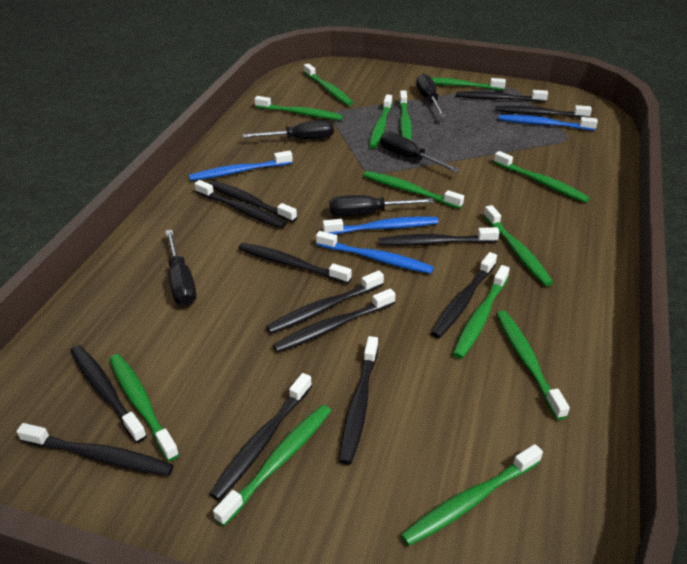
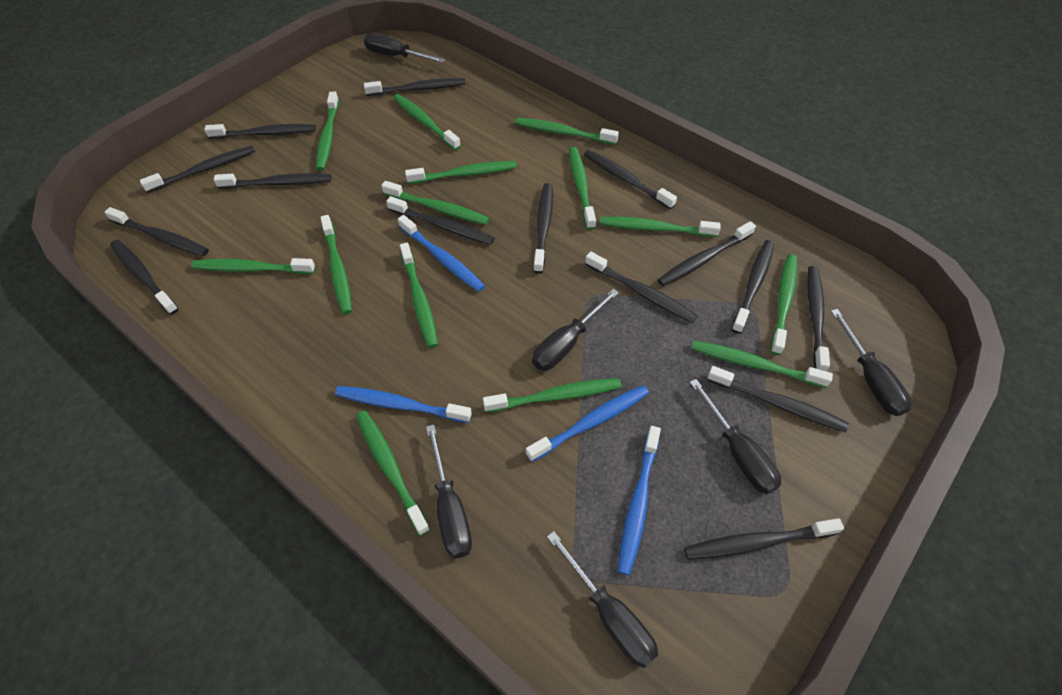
black screwdriver: 5 -> 6
black toothbrush: 13 -> 15
green toothbrush: 13 -> 14

